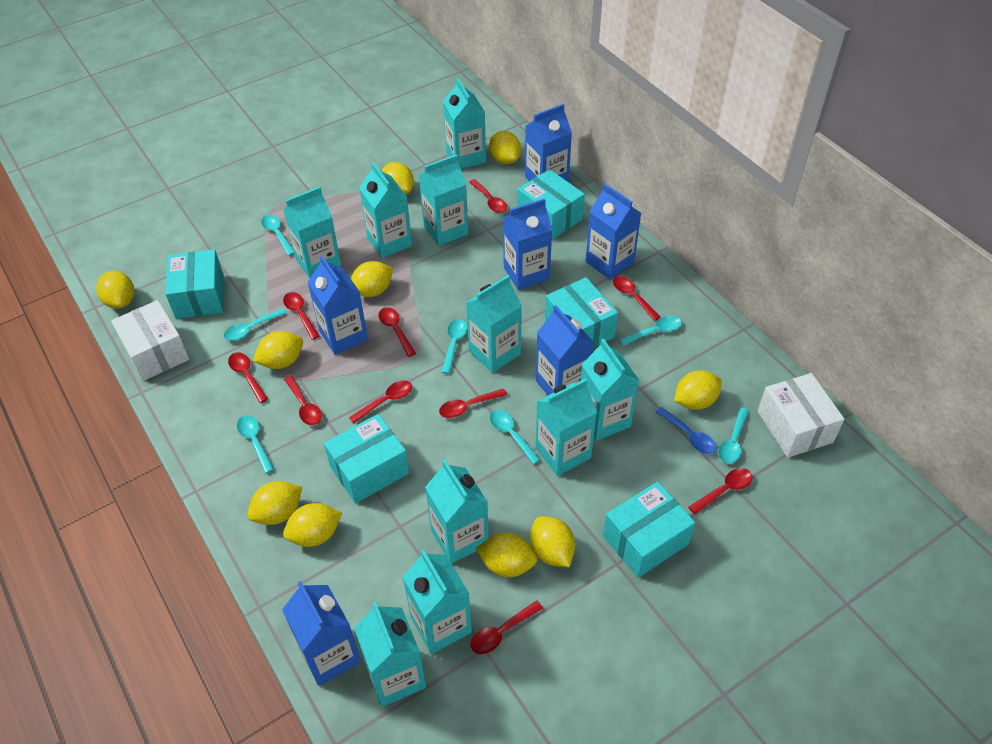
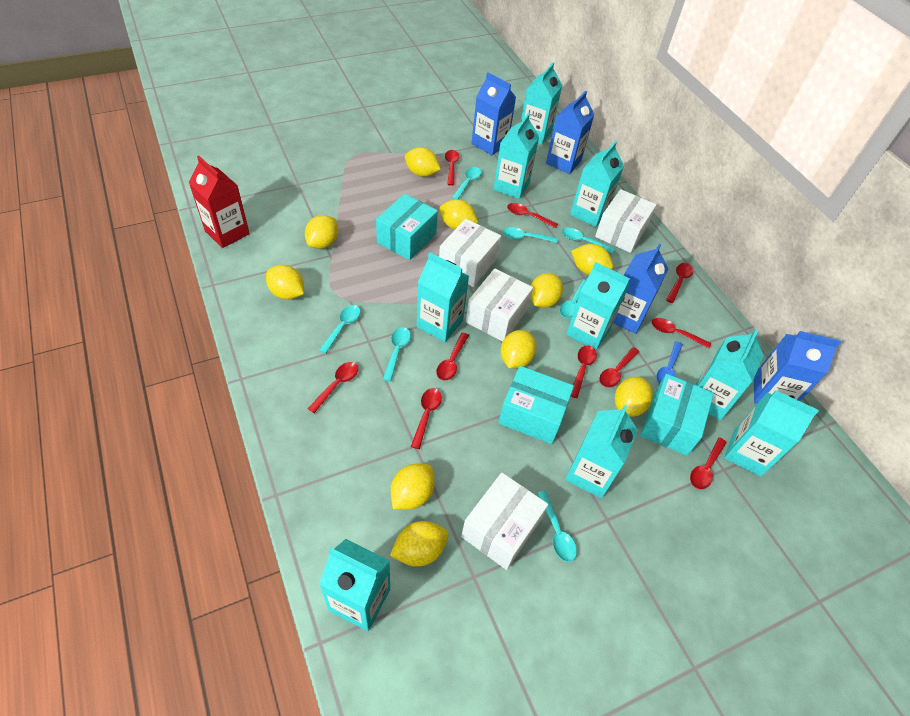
blue carton: 6 -> 4
red carton: 0 -> 1
turquoise box: 5 -> 3
turquoise carton: 10 -> 9
white box: 2 -> 4

